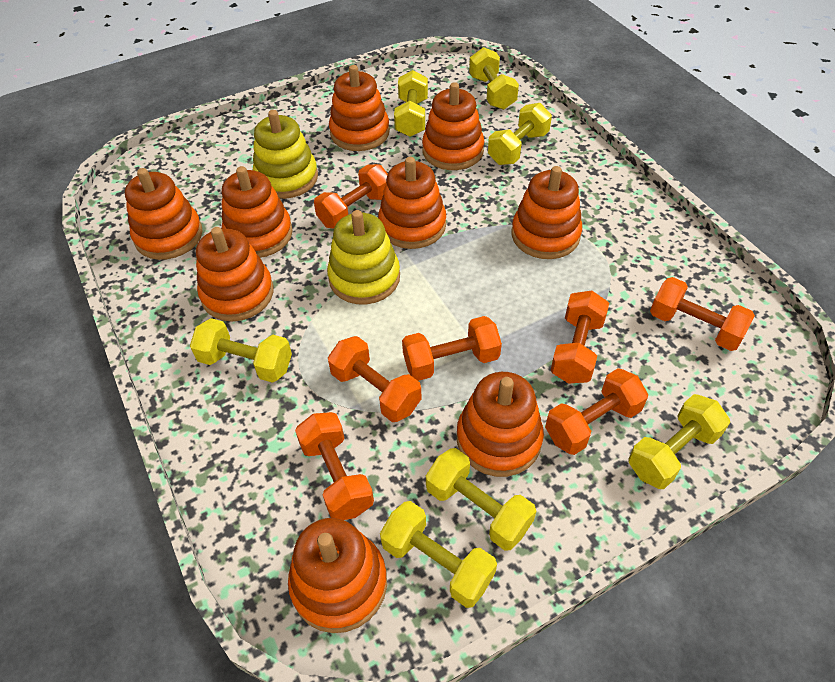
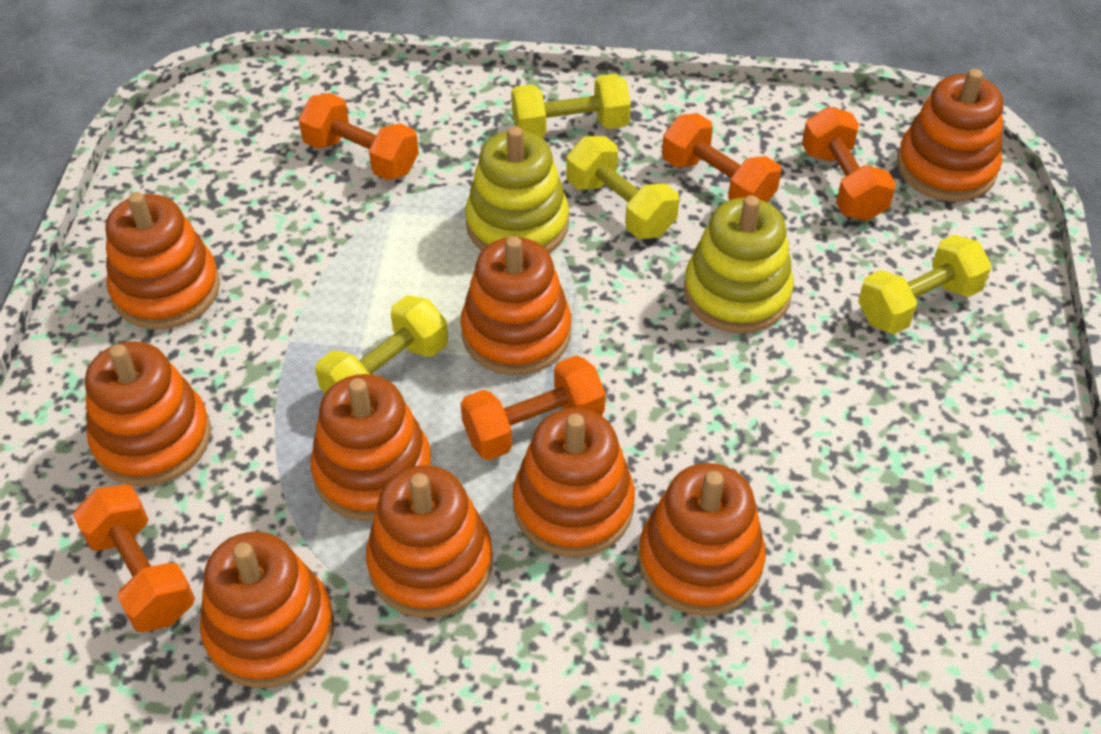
orange dumbbell: 7 -> 5
yellow dumbbell: 7 -> 4

